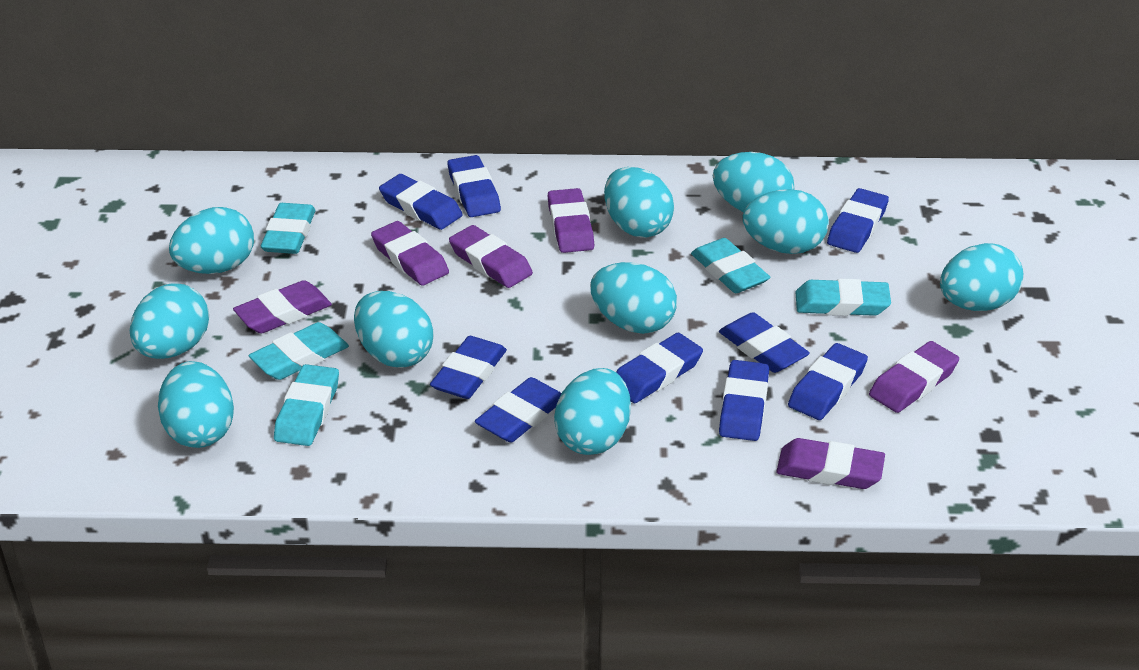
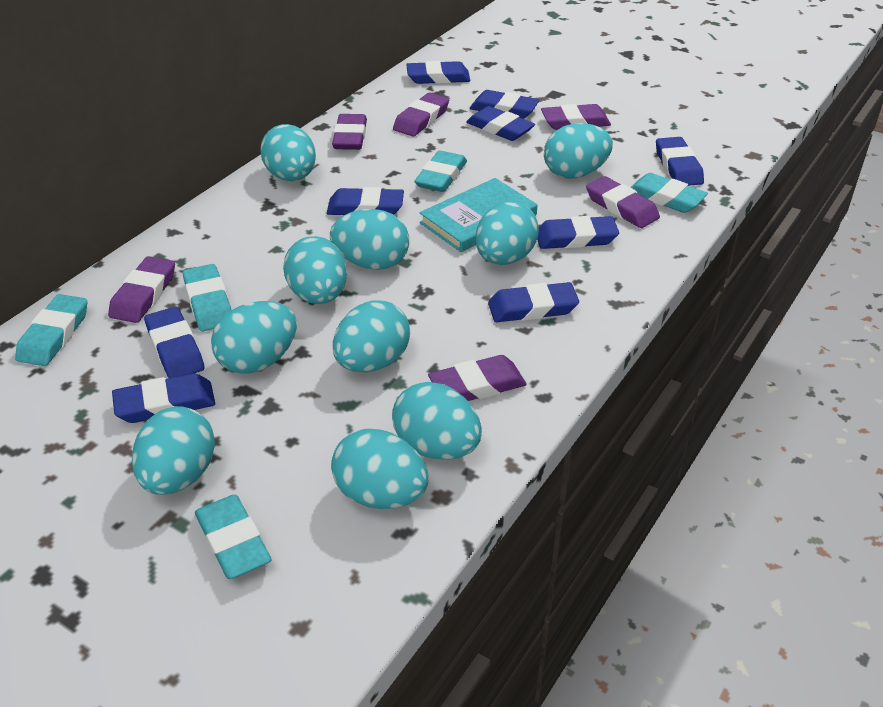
turquoise book: 0 -> 1

